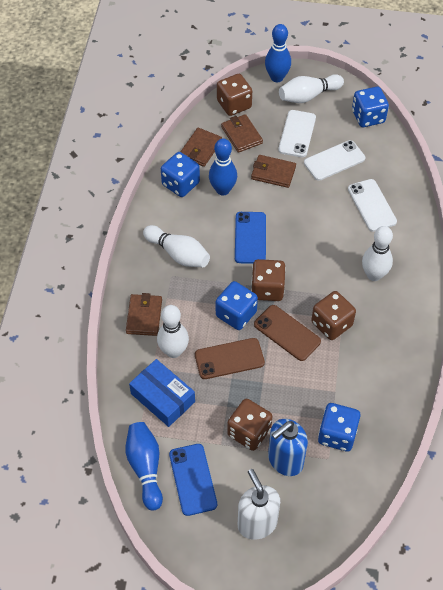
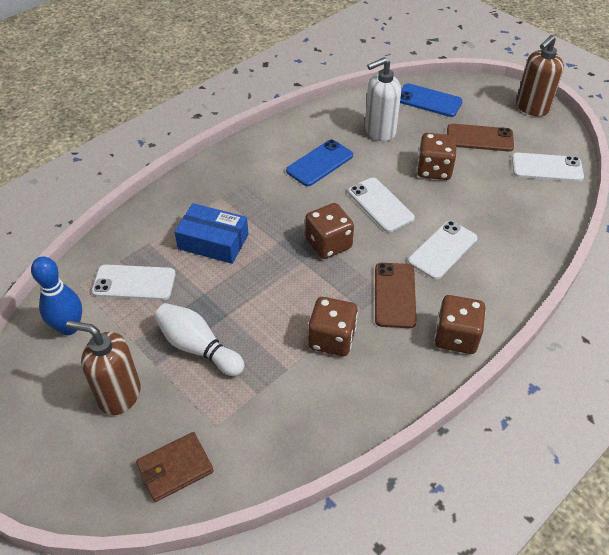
blue bowling pin: 3 -> 1
blue dice: 4 -> 0
blue soap dispenser: 1 -> 0
brown soap dispenser: 0 -> 2
brown wallet: 4 -> 1
white bowling pin: 4 -> 1
white phone: 3 -> 4

